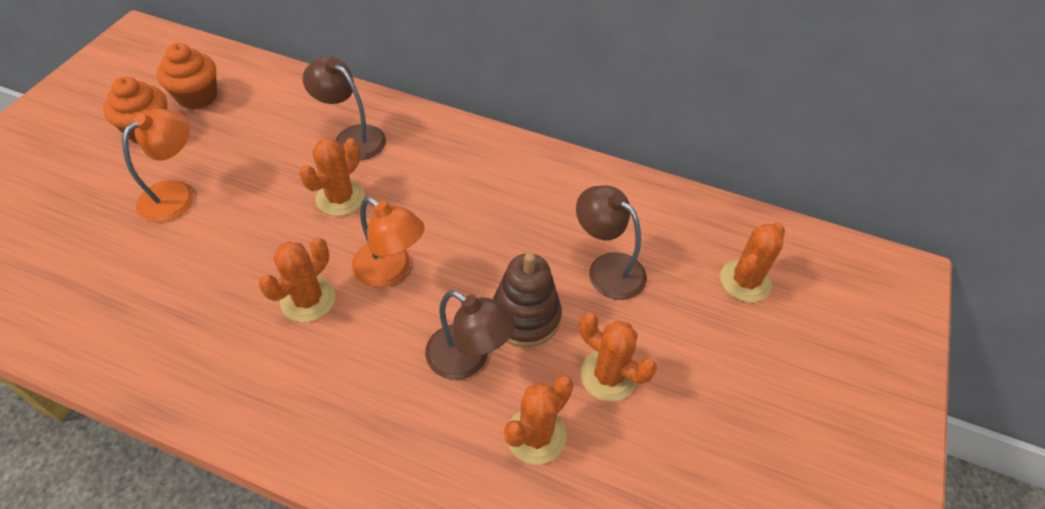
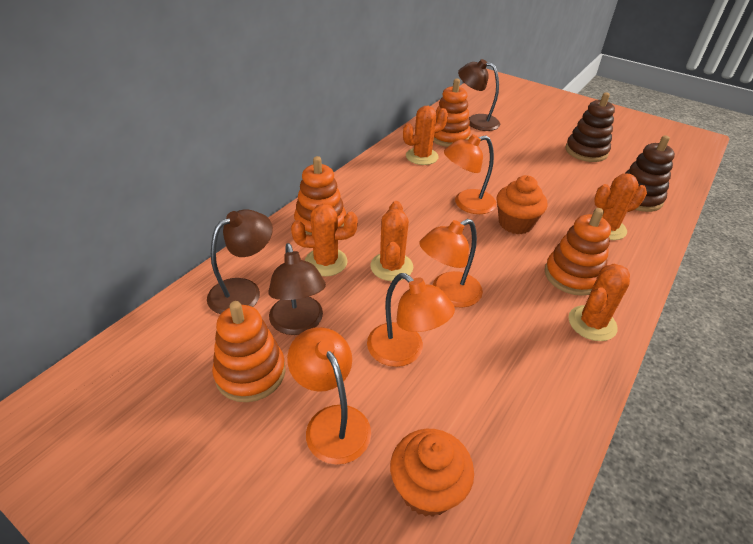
brown stacking toy: 1 -> 2
orange lamp: 2 -> 4
orange stacking toy: 0 -> 4

